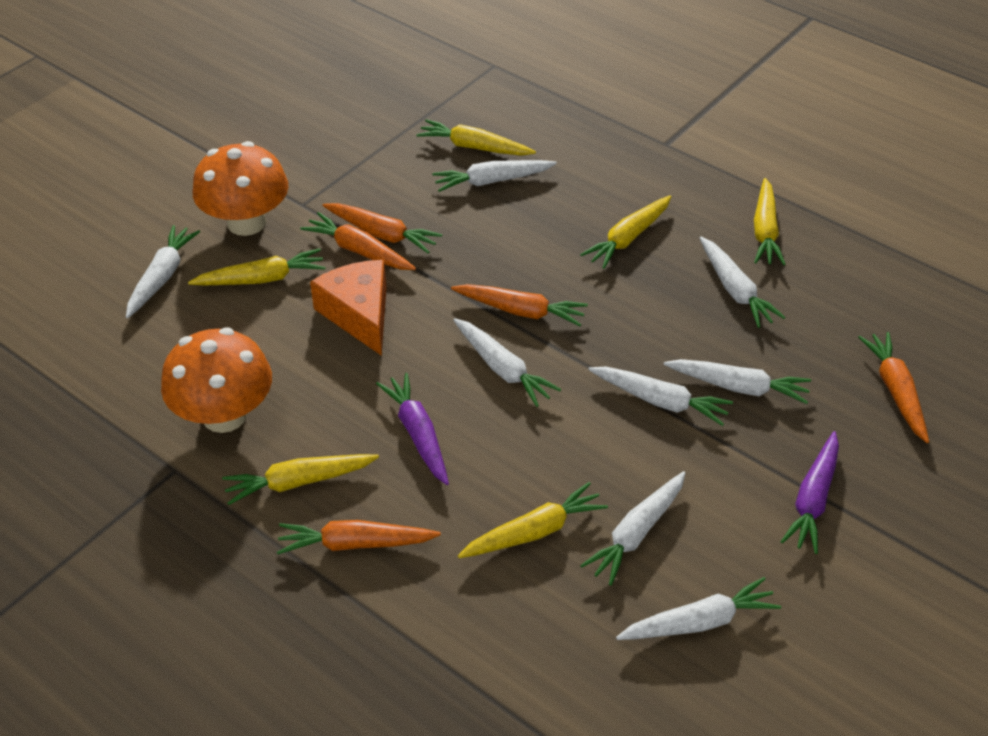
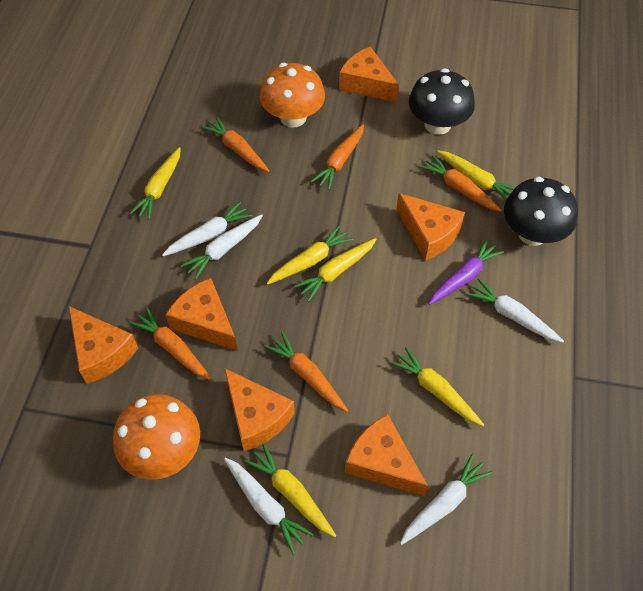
black mushroom: 0 -> 2
orange cheese: 1 -> 6
purple carrot: 2 -> 1
white carrot: 8 -> 5

